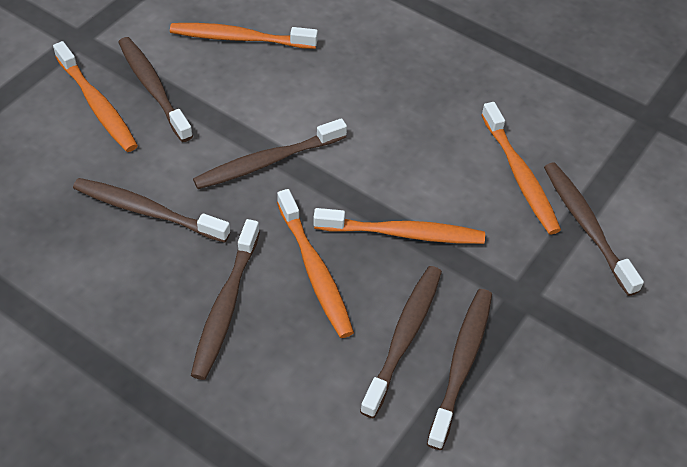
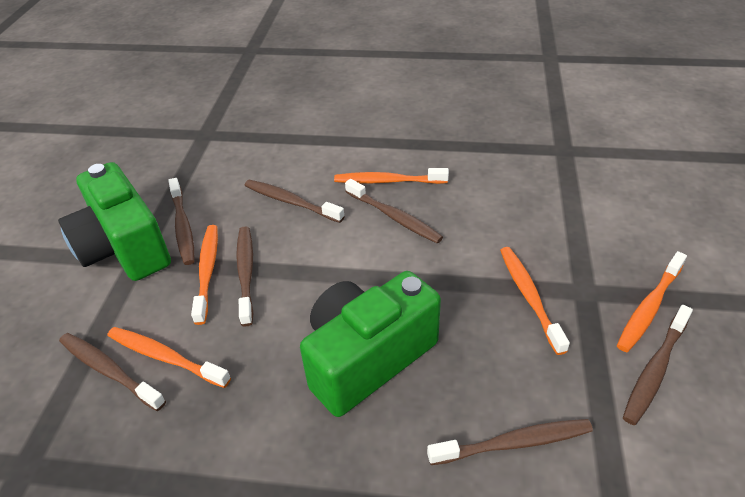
green camera: 0 -> 2

